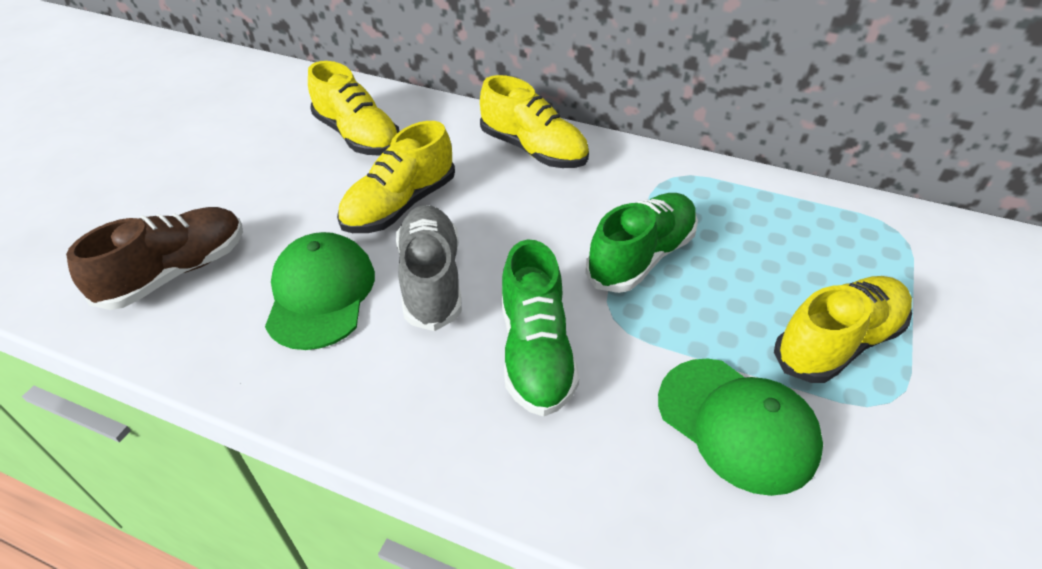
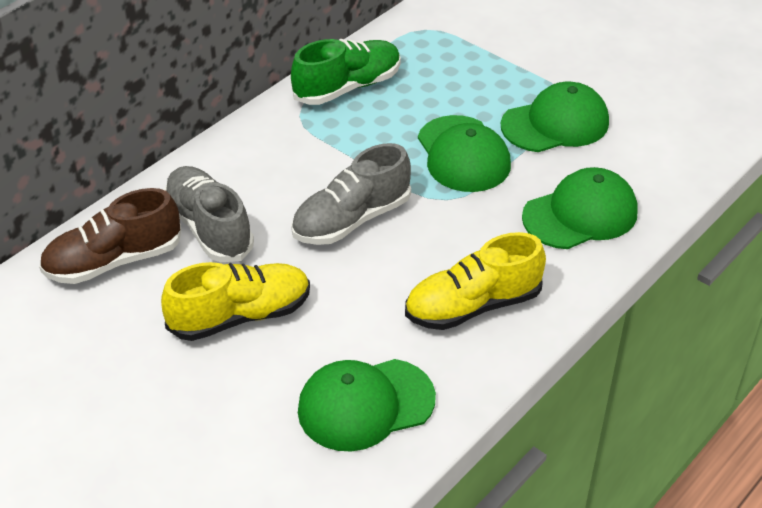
green cap: 2 -> 4
green shoe: 2 -> 1
grey shoe: 1 -> 2
yellow shoe: 4 -> 2

